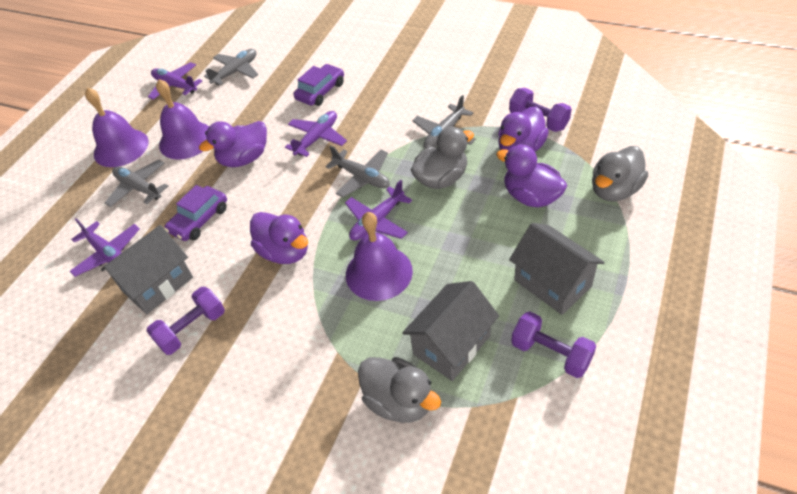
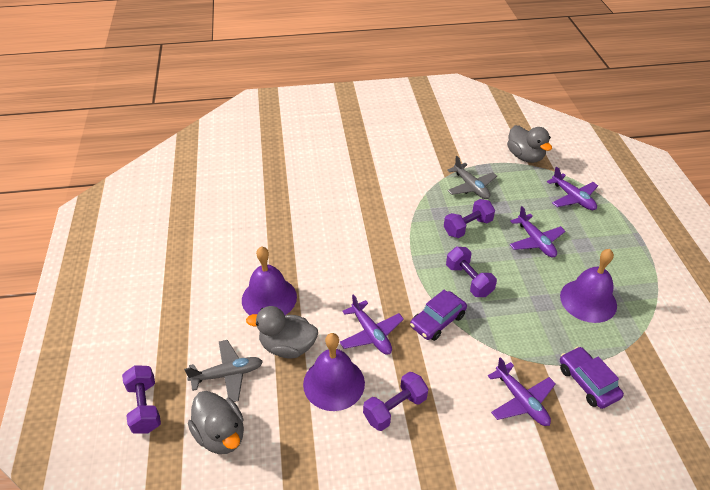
grey house: 3 -> 0
grey plane: 4 -> 2
purple duck: 4 -> 0
purple dumbbell: 3 -> 4

